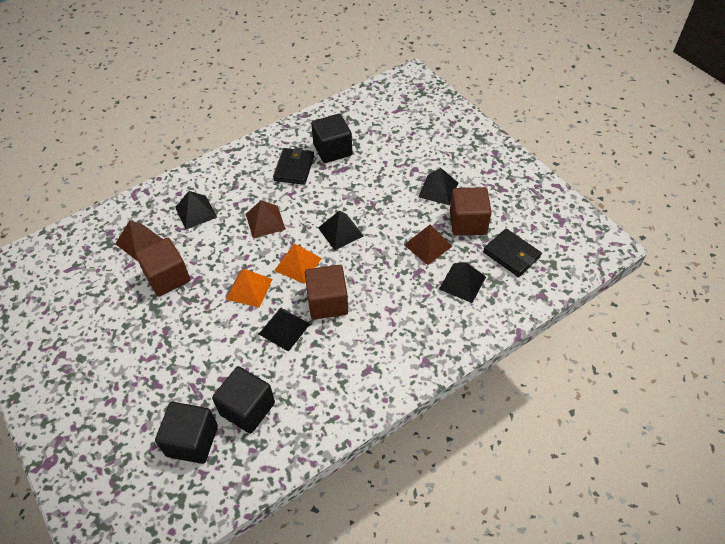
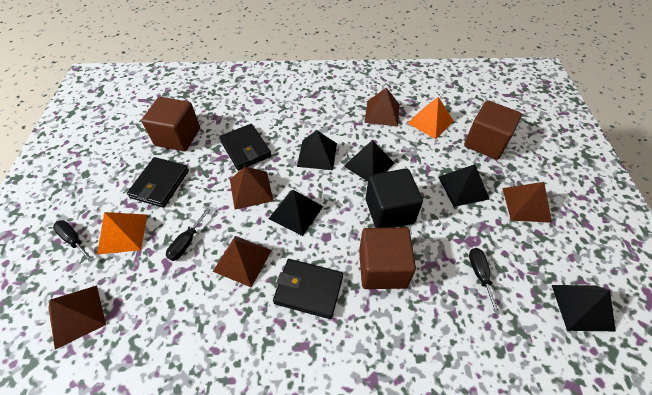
black cube: 3 -> 1
black screwdriver: 0 -> 3
black wallet: 2 -> 3
brown pyramid: 3 -> 5

